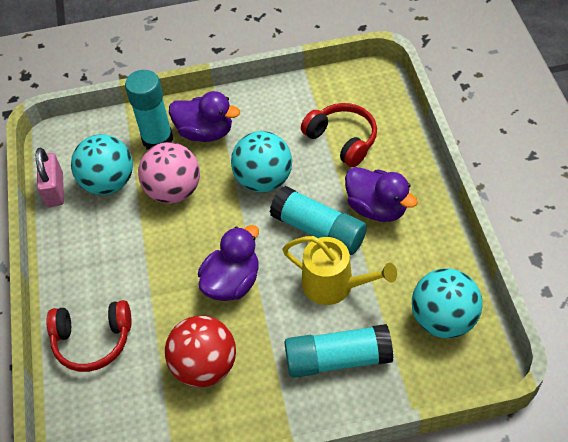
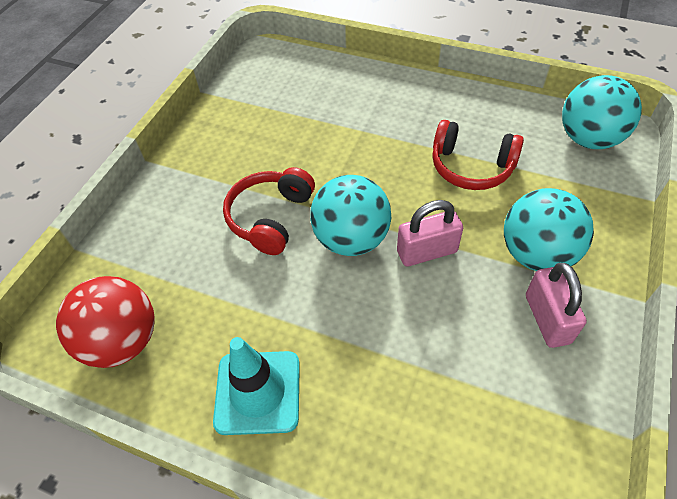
pink ball: 1 -> 0
pink padlock: 1 -> 2
purple duck: 3 -> 0
turquoise glue stick: 3 -> 0
turquoise traffic cone: 0 -> 1
yellow watering can: 1 -> 0

